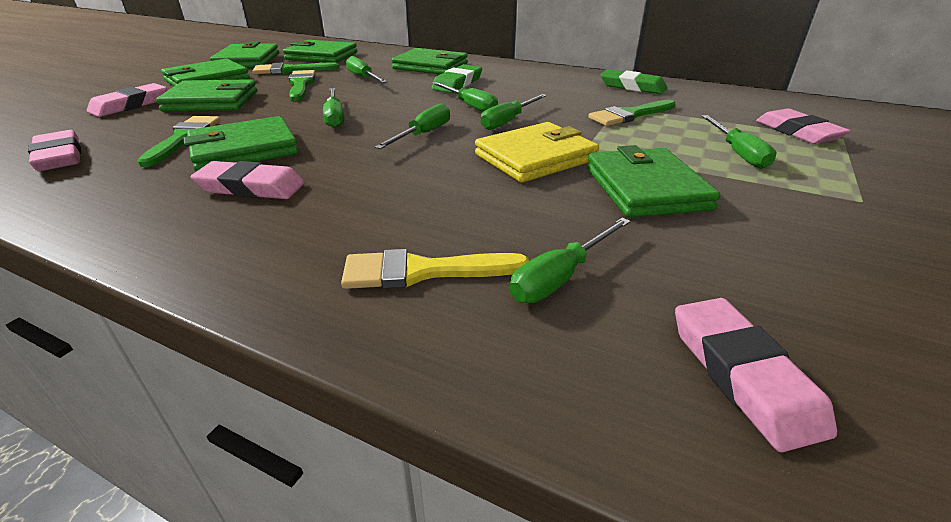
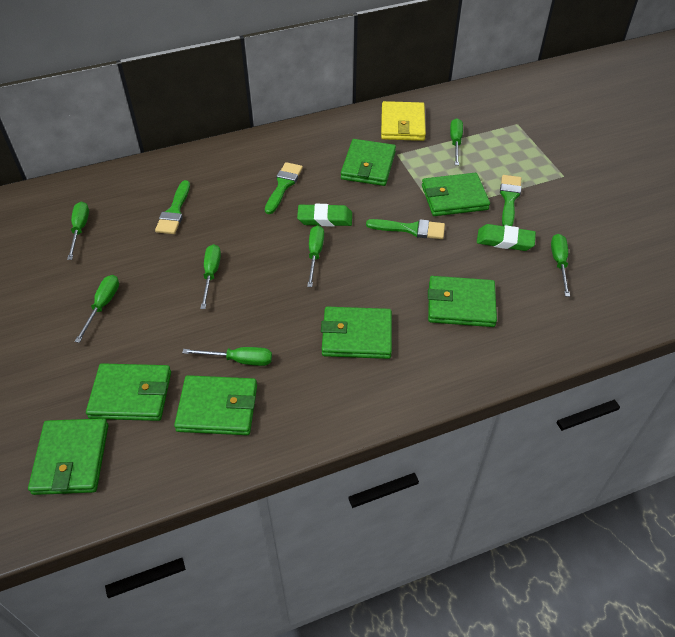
pink eraser: 5 -> 0
yellow brush: 1 -> 0

